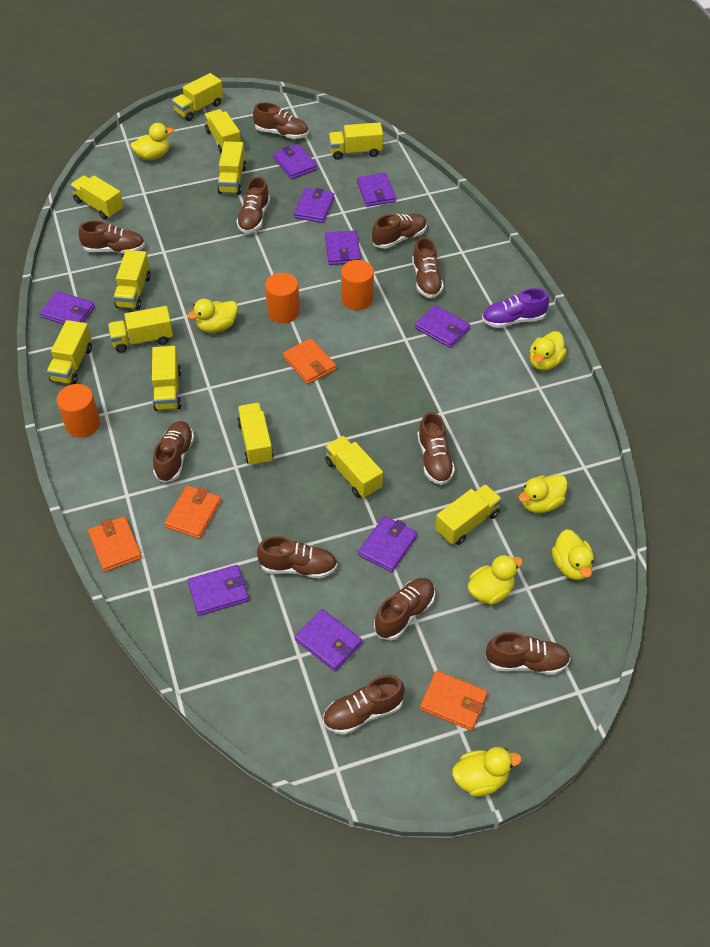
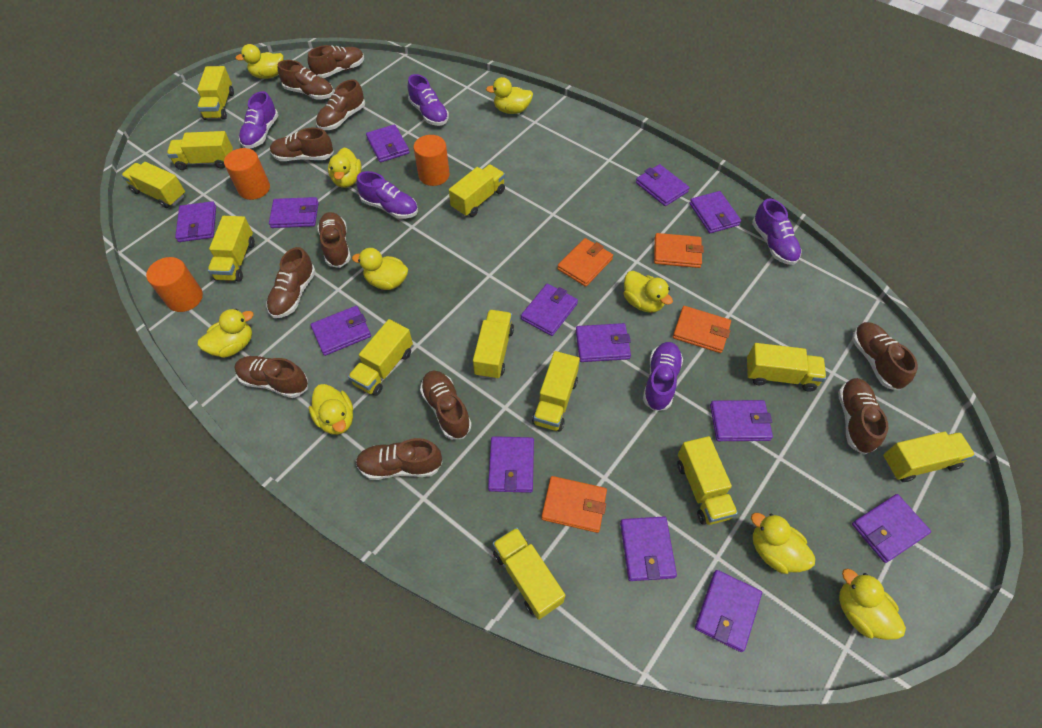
purple shoe: 1 -> 5
purple wallet: 9 -> 13
yellow duck: 7 -> 9

